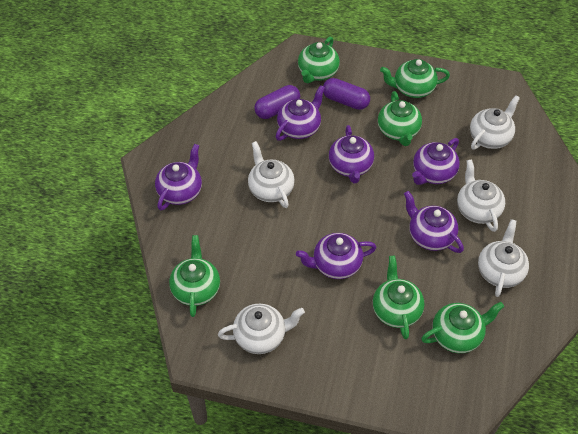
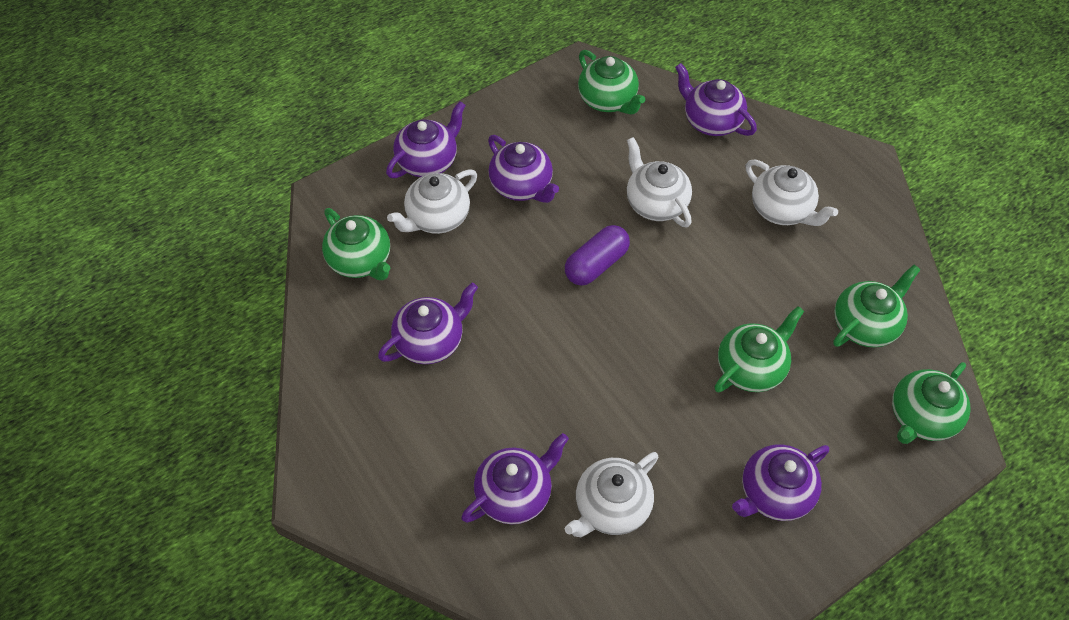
green teapot: 6 -> 5
purple capsule: 2 -> 1
white teapot: 5 -> 4

